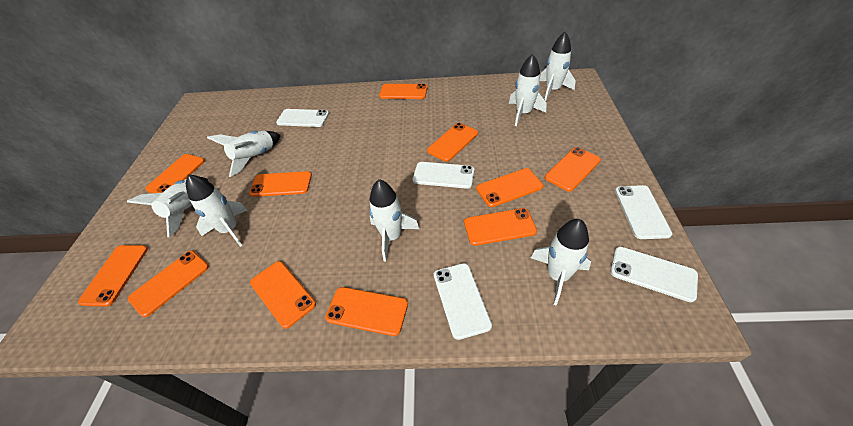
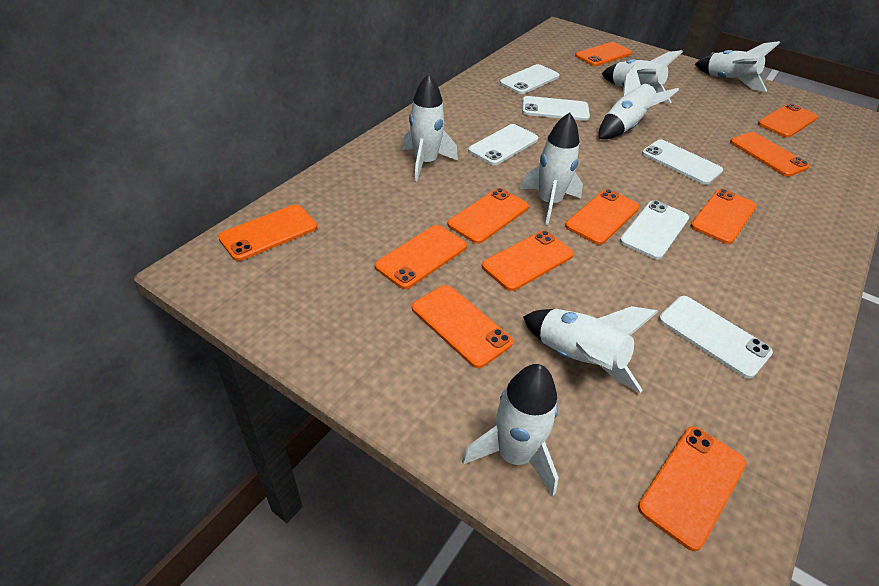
white phone: 5 -> 6

